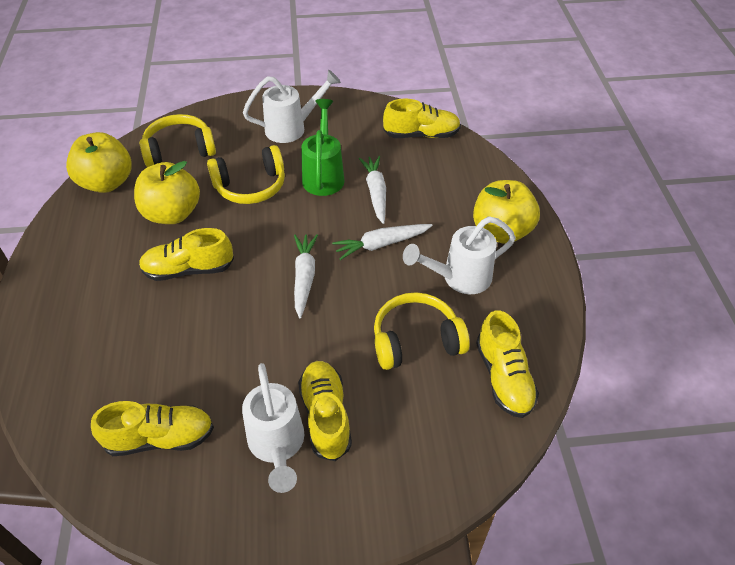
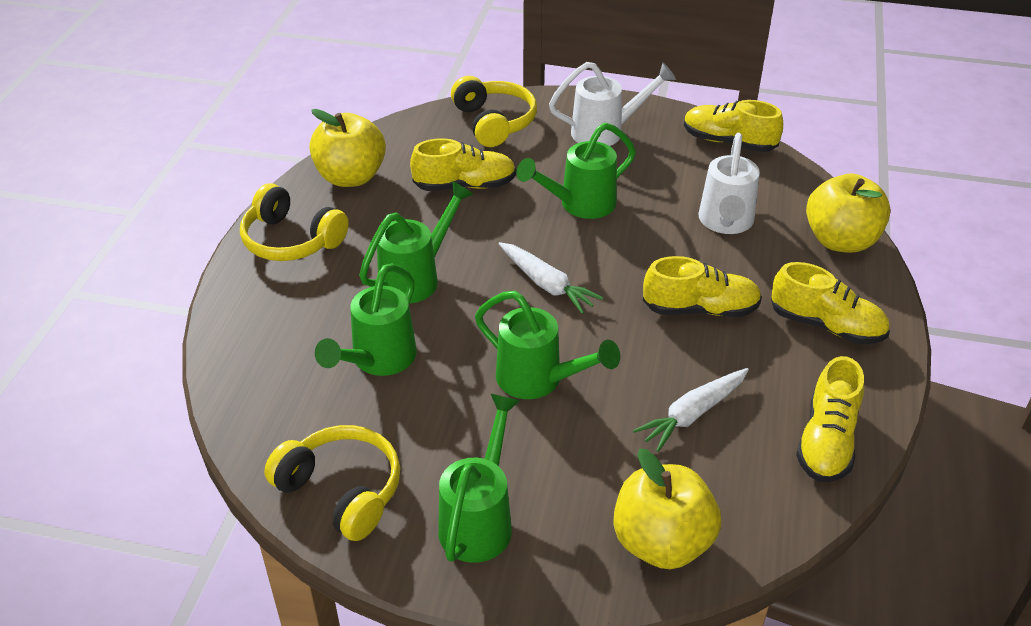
green watering can: 1 -> 5
white carrot: 3 -> 2
white watering can: 3 -> 2

